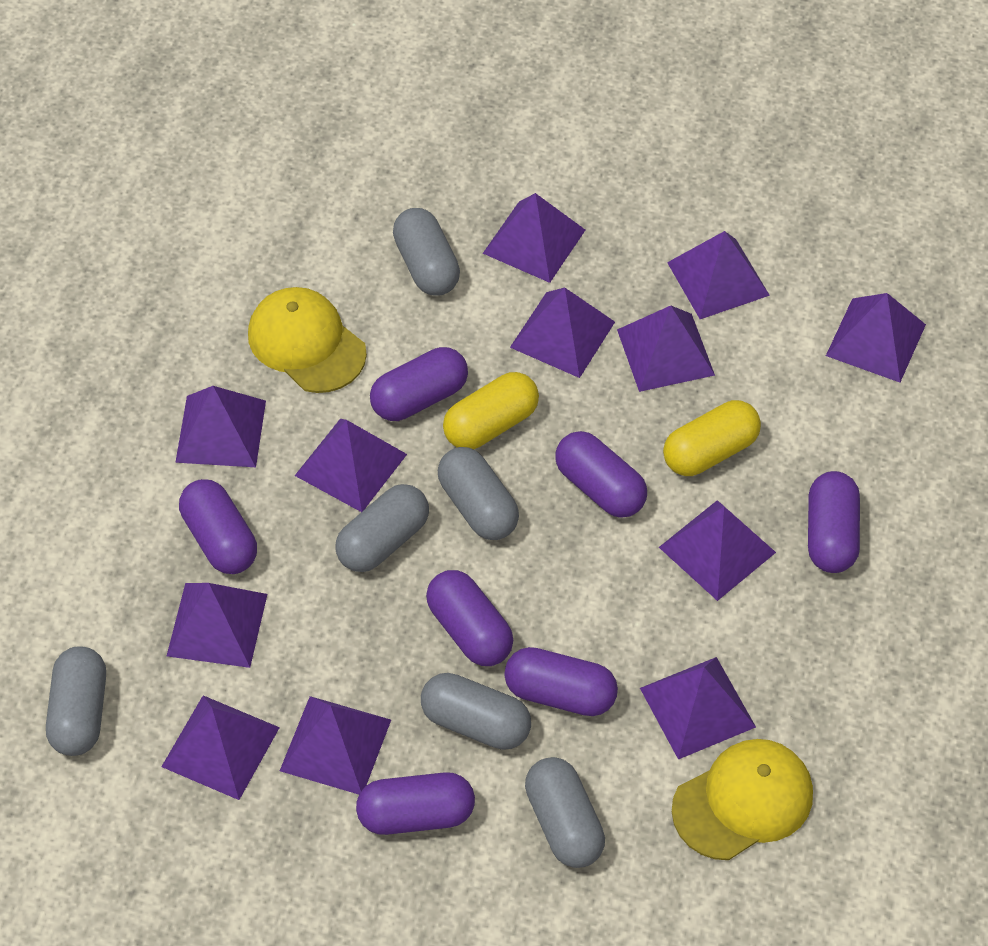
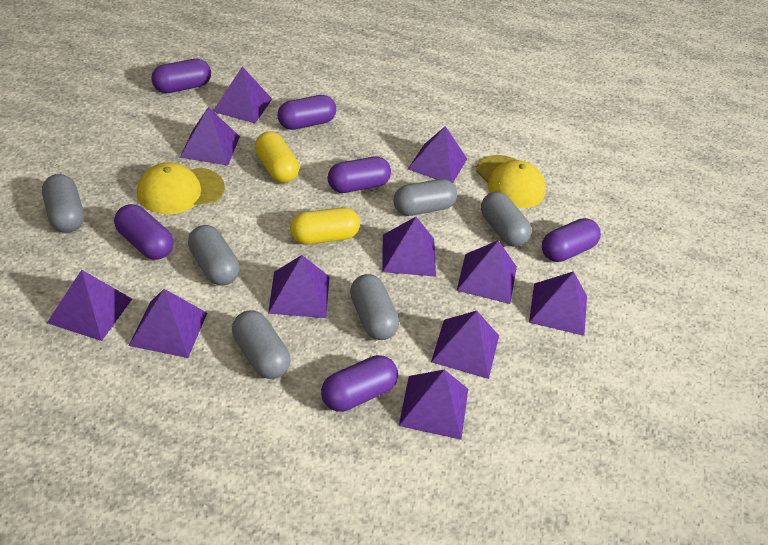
purple capsule: 7 -> 6
purple pyramid: 12 -> 11

